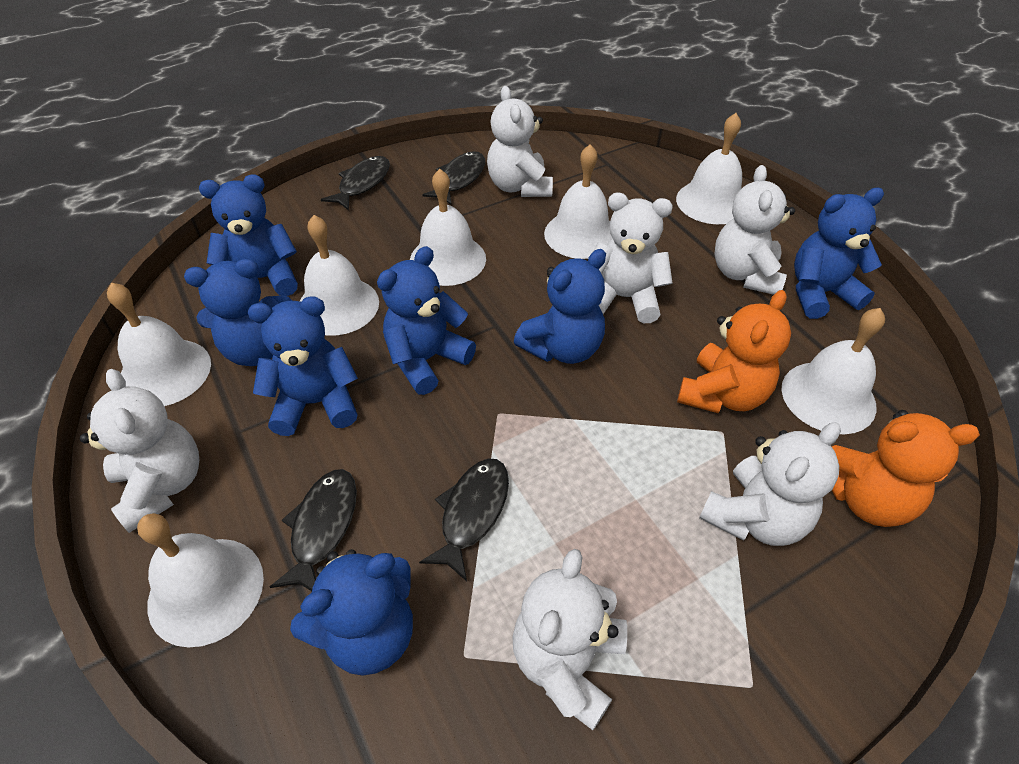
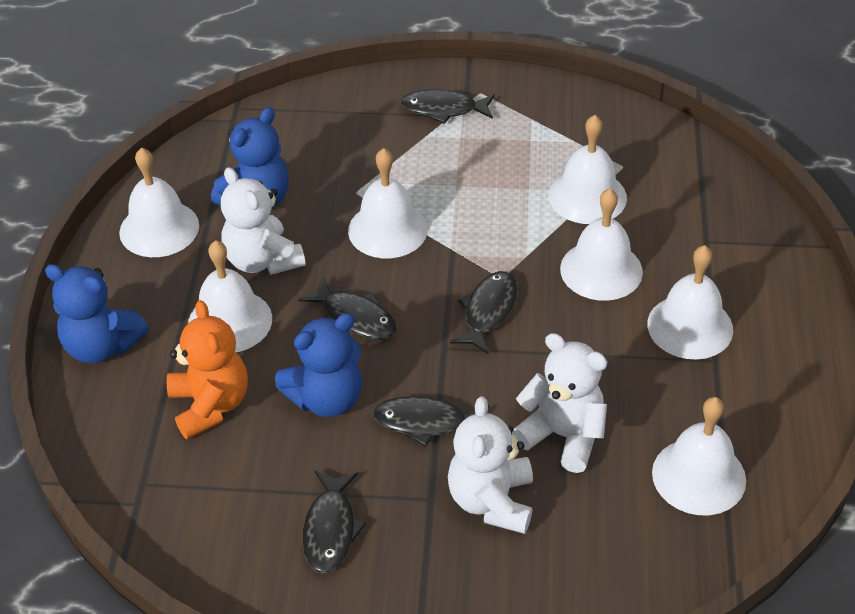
black fish: 4 -> 5
blue teddy bear: 7 -> 3
orange teddy bear: 2 -> 1
white teddy bear: 6 -> 3

